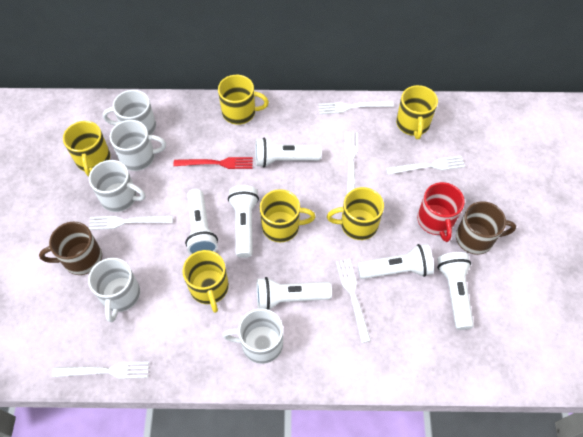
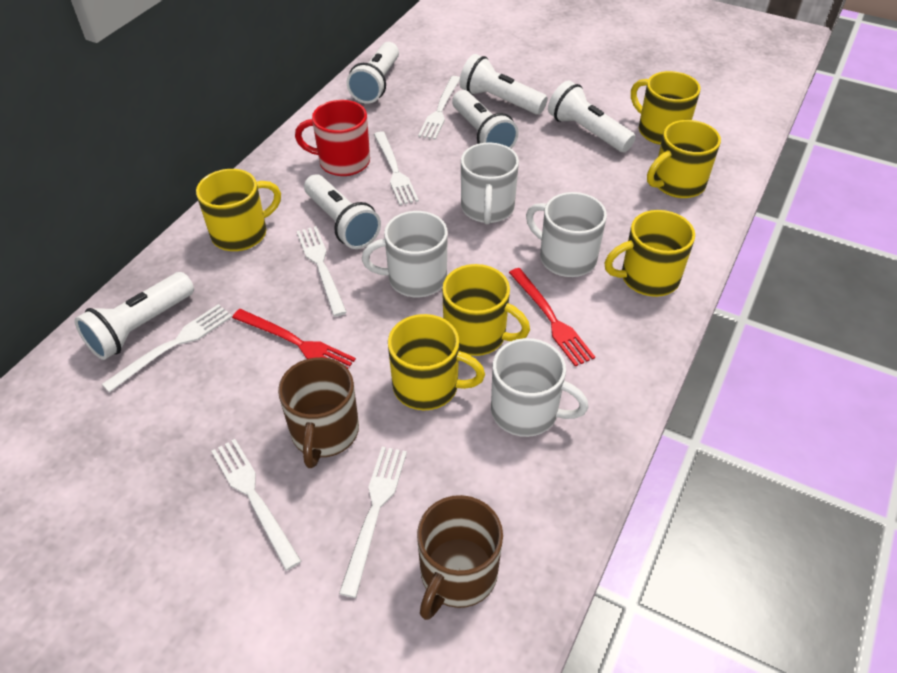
red fork: 1 -> 2
white mug: 5 -> 4

